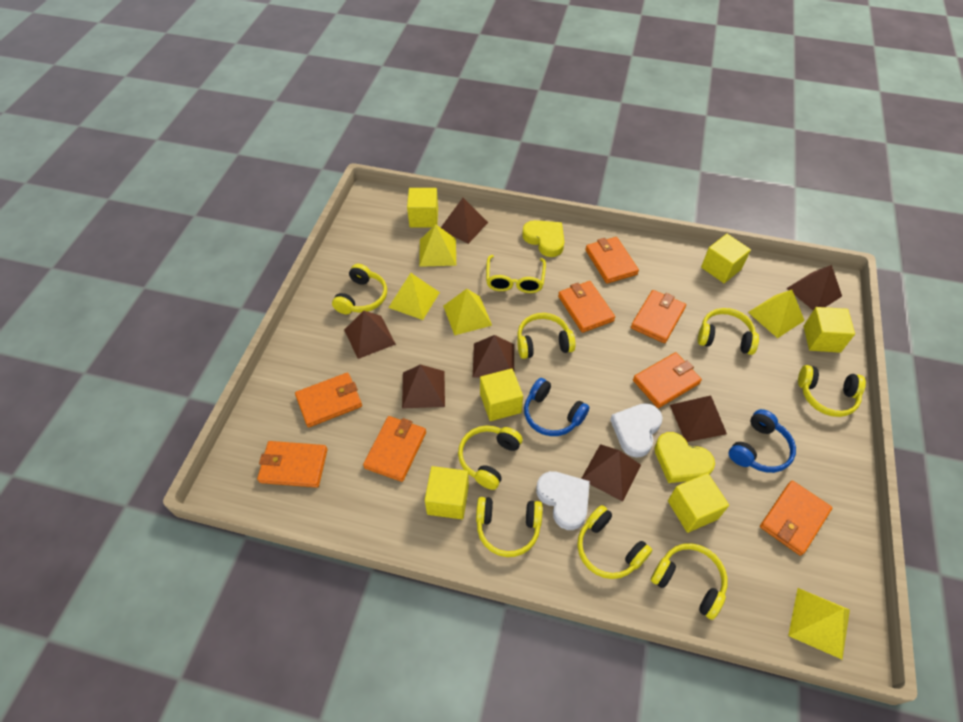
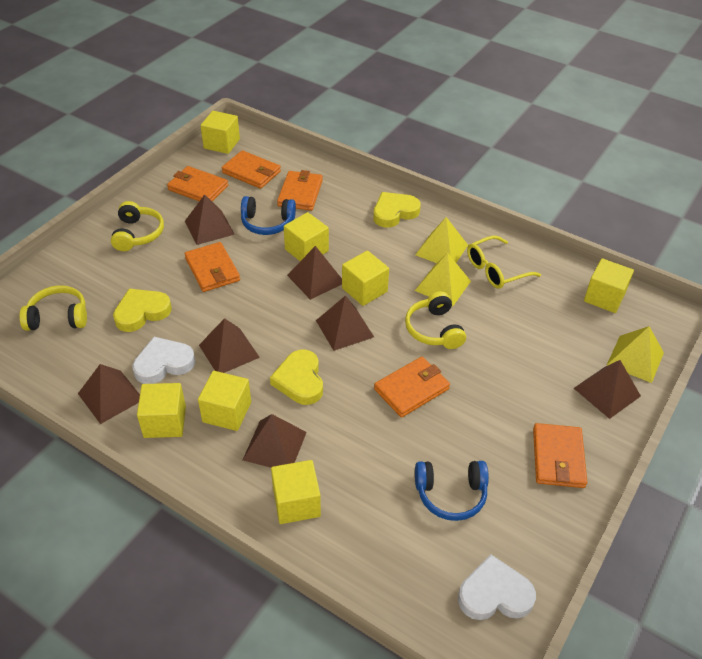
orange wallet: 8 -> 6
yellow cube: 6 -> 7
yellow headphones: 8 -> 3
yellow heart: 2 -> 3
yellow pyramid: 5 -> 3

